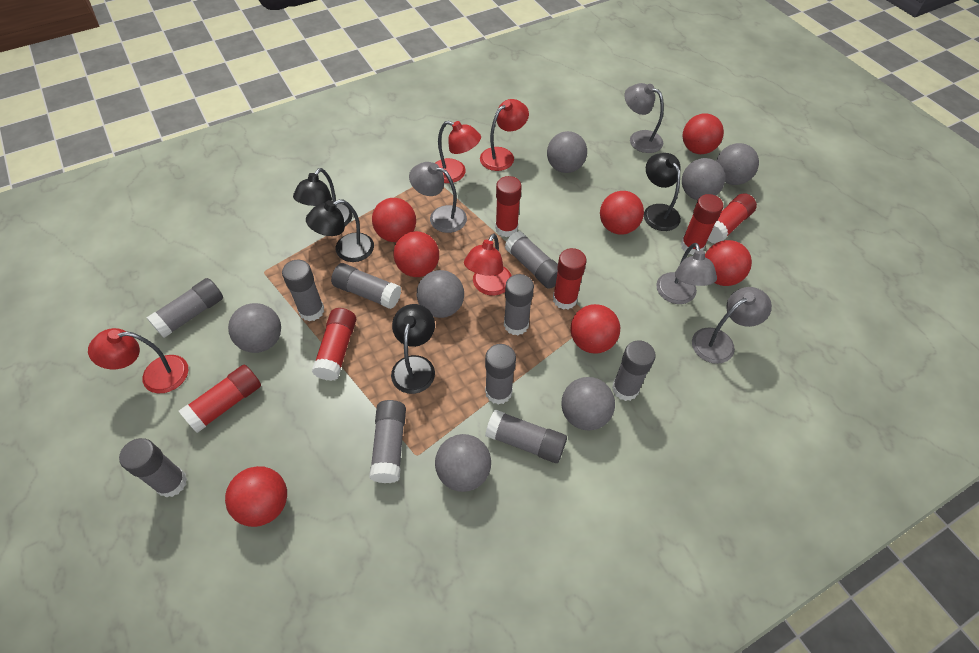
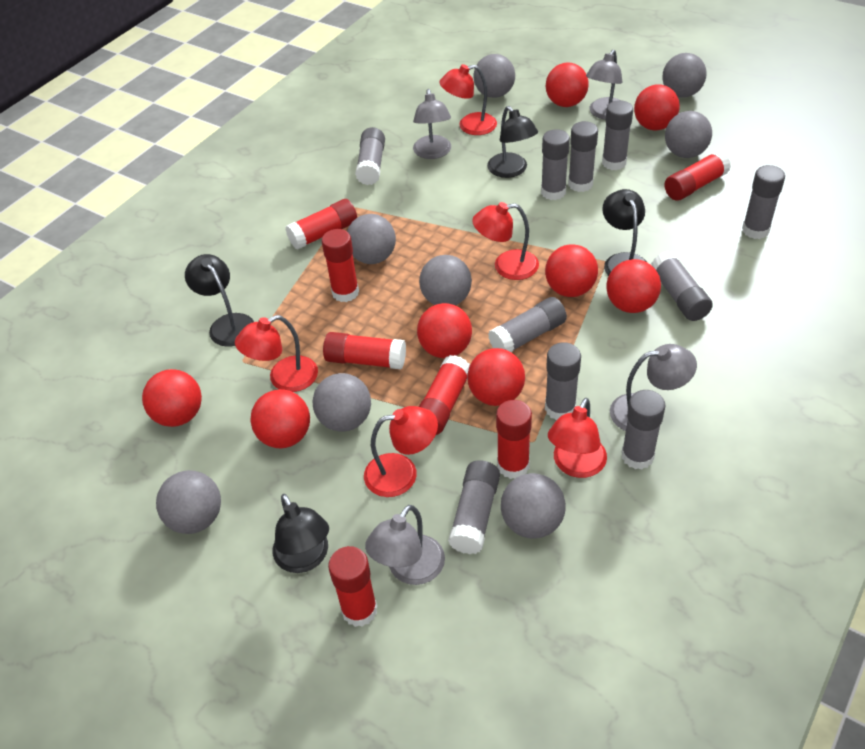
grey ball: 7 -> 8
red ball: 7 -> 8
red glue stick: 6 -> 7
red lamp: 4 -> 5

